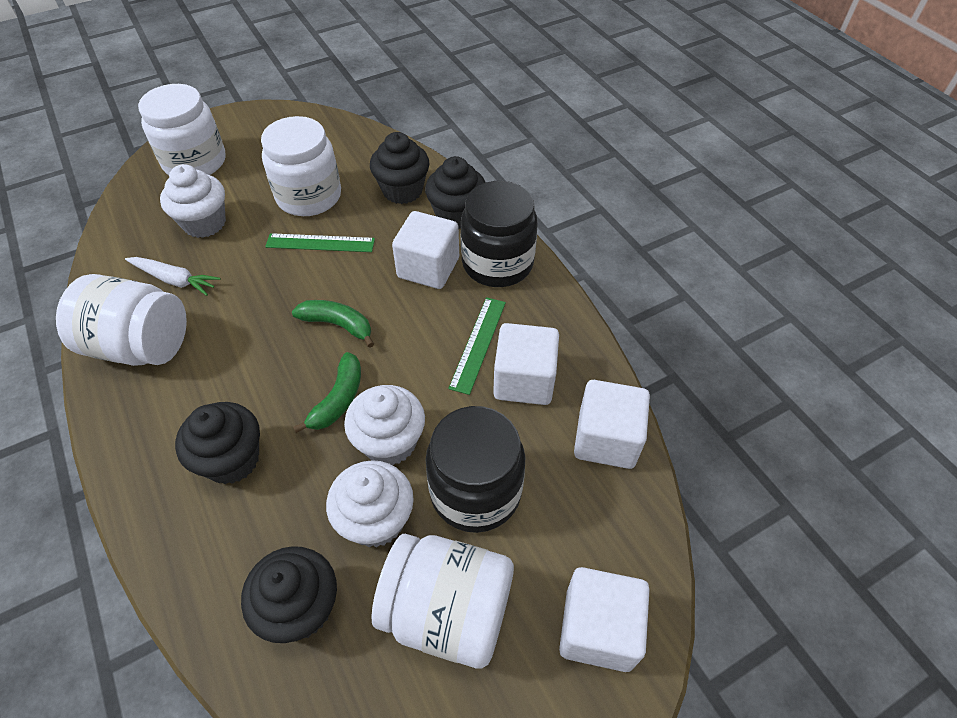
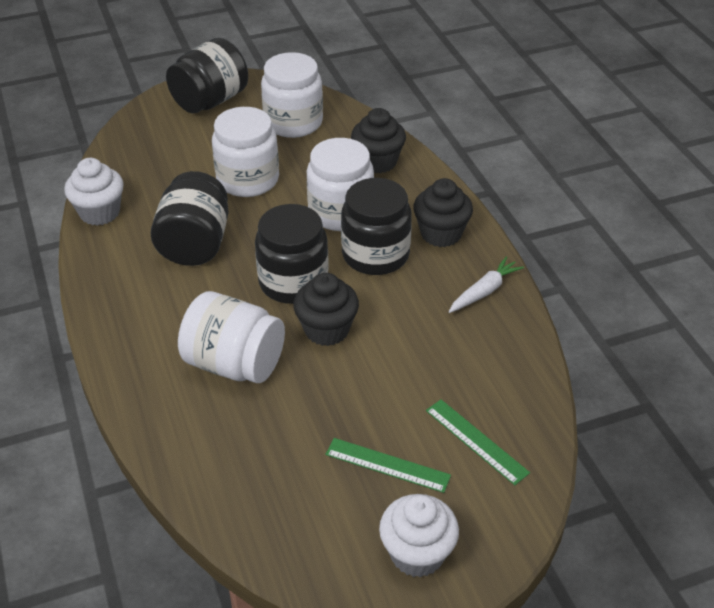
black cupcake: 4 -> 3
black jar: 2 -> 4
green banana: 2 -> 0
white cube: 4 -> 0
white cupcake: 3 -> 2

